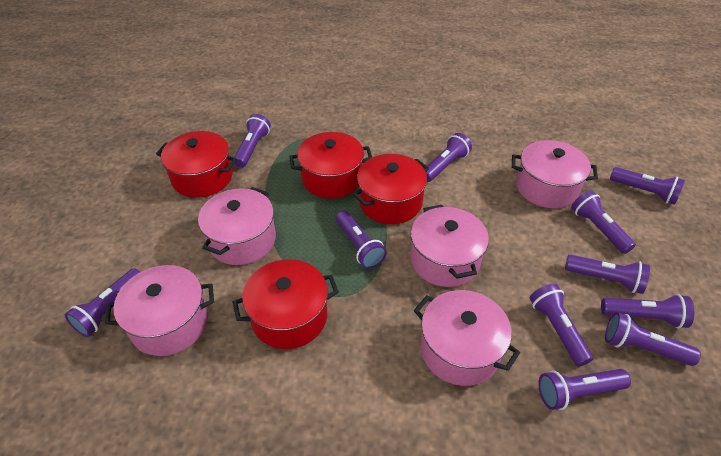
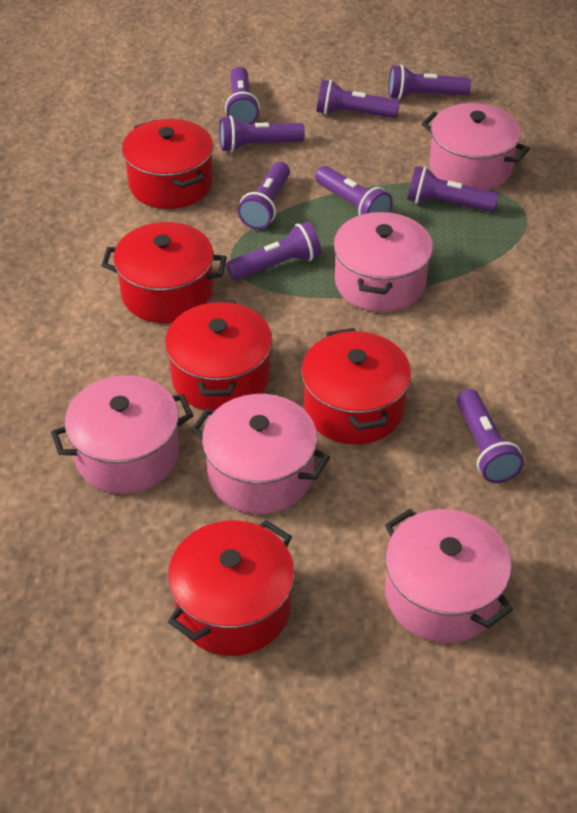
purple flashlight: 11 -> 9
red pot: 4 -> 5

